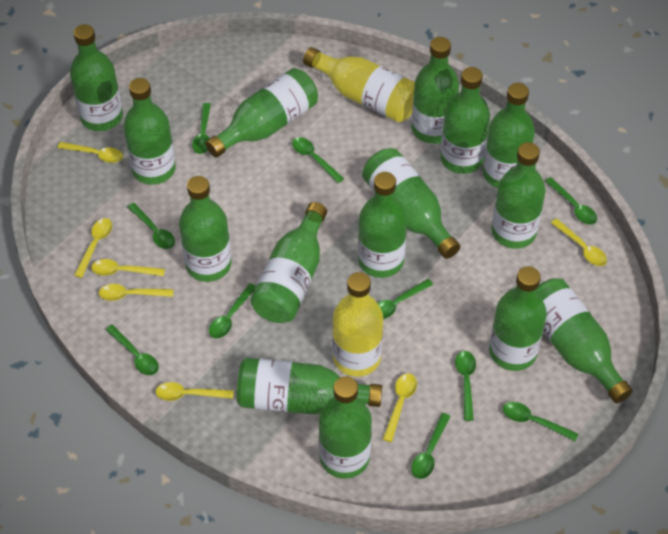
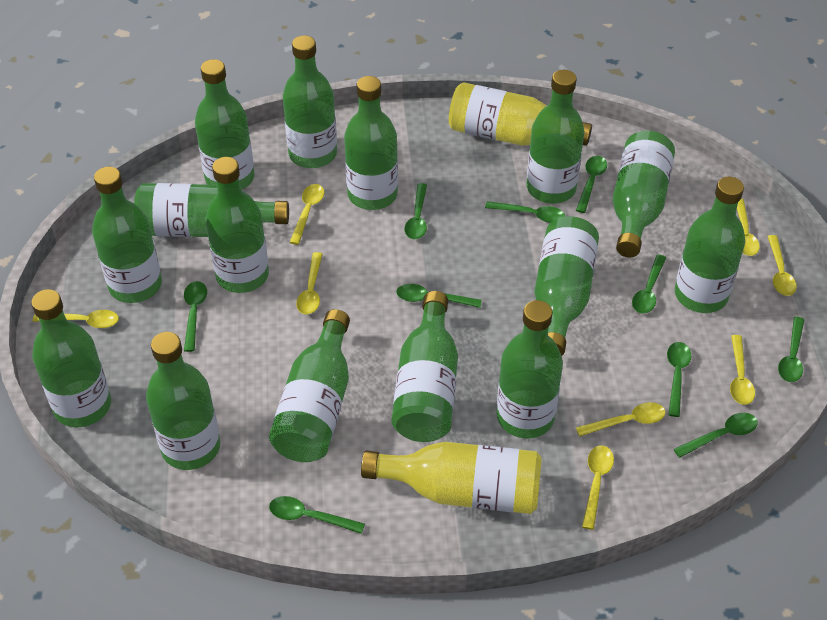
yellow spoon: 7 -> 8

